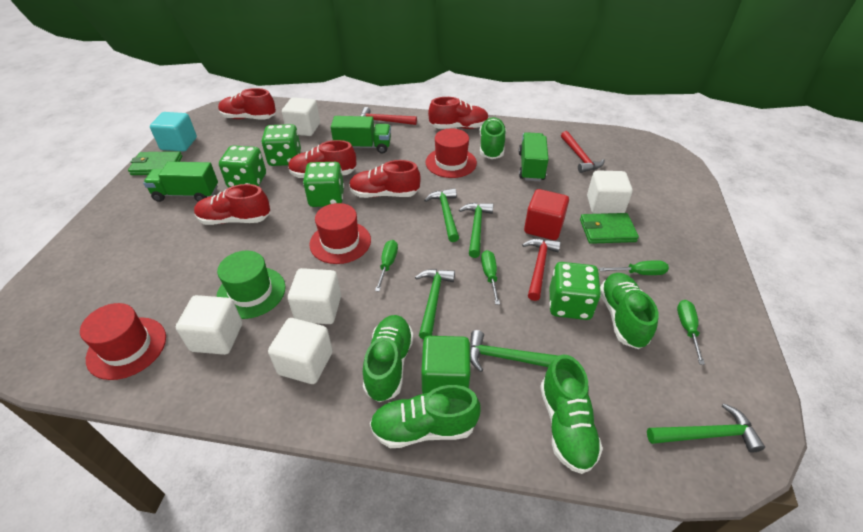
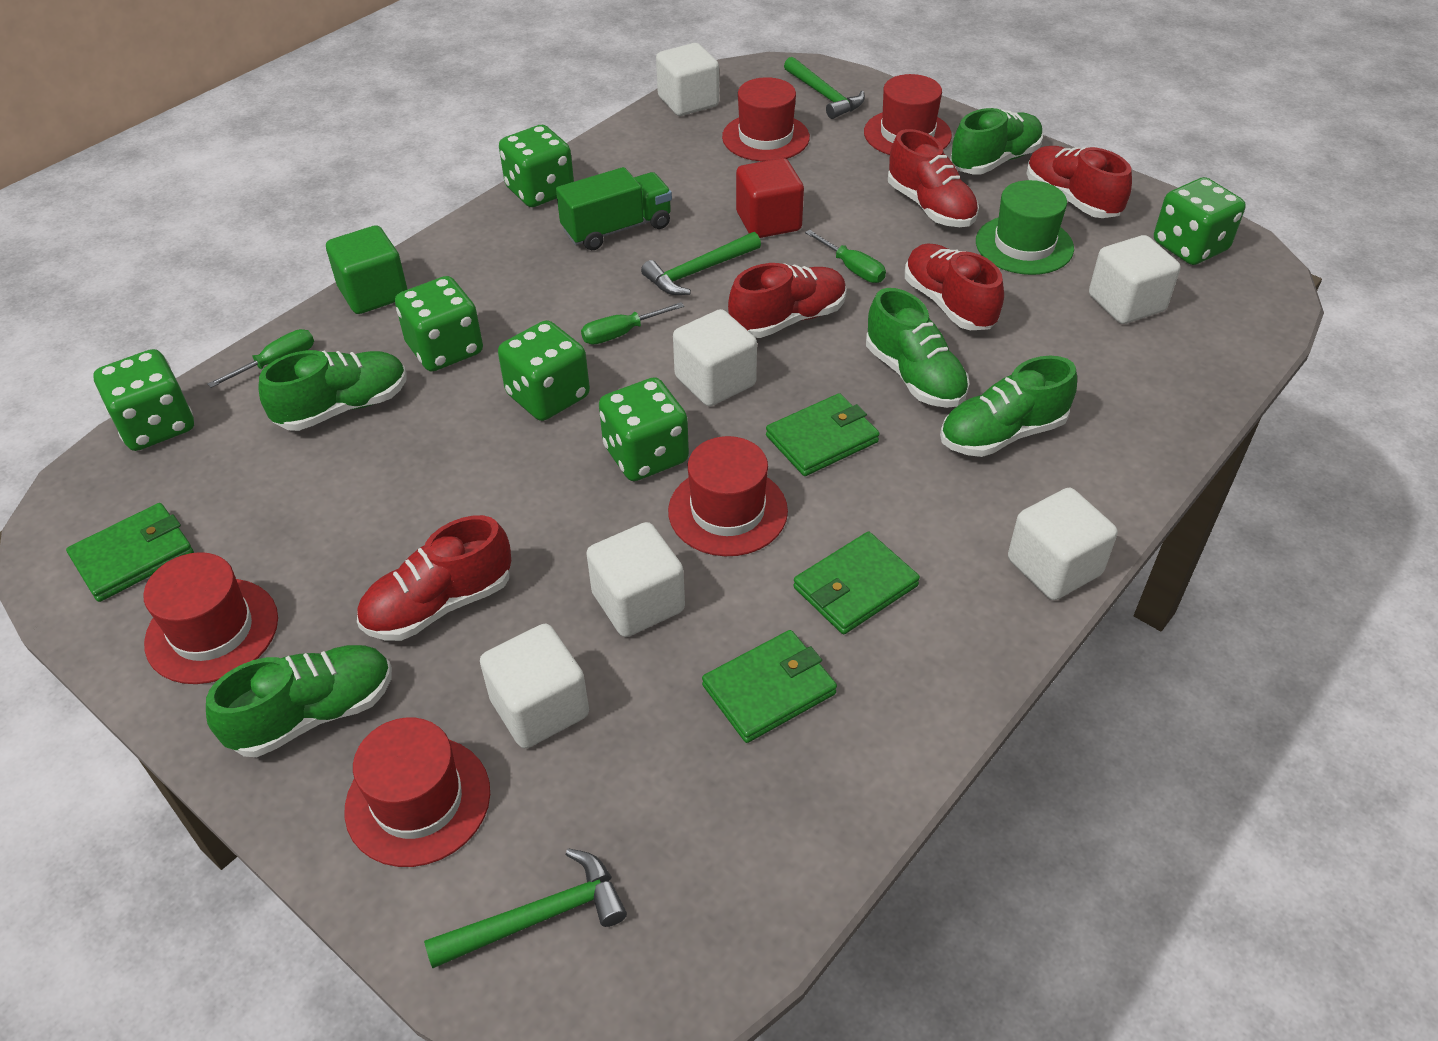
green dice: 4 -> 6
green hammer: 5 -> 3
green screwdriver: 4 -> 3
green truck: 3 -> 1
green wallet: 2 -> 4
red hammer: 3 -> 0
red hat: 3 -> 5
turquoise cube: 1 -> 0
white cube: 5 -> 6

